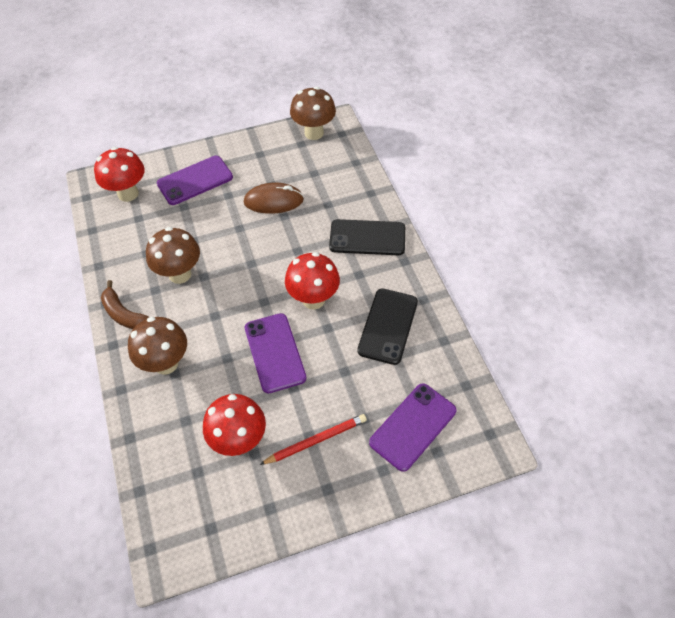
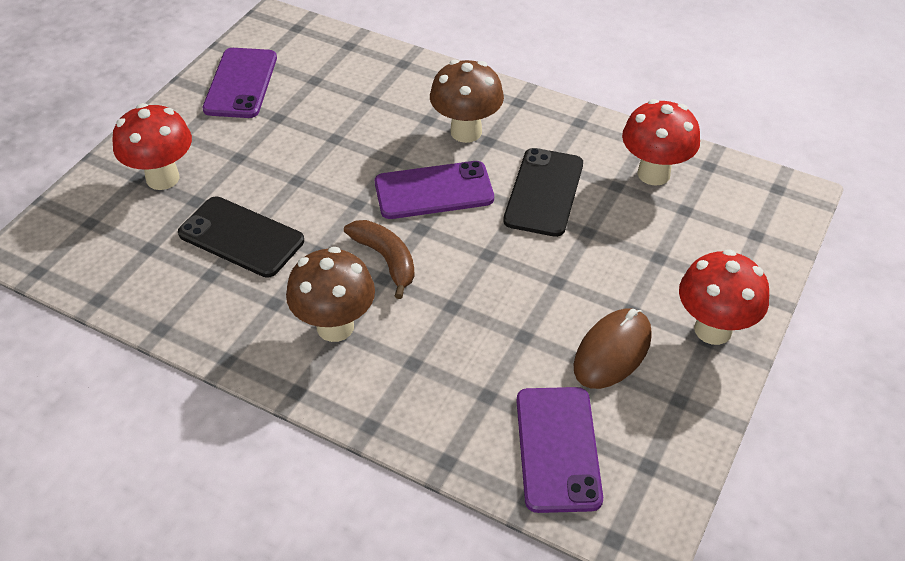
brown mushroom: 3 -> 2
red pencil: 1 -> 0

